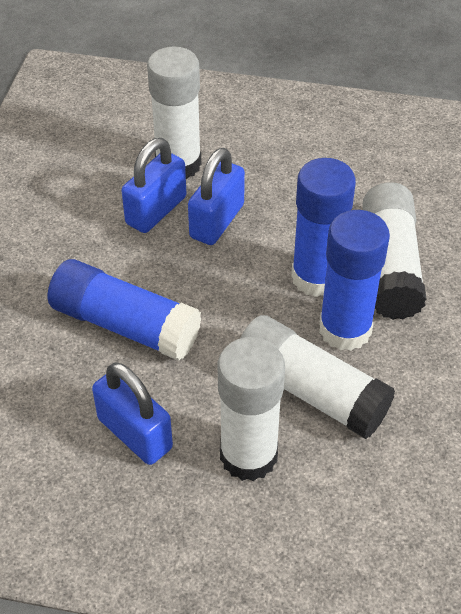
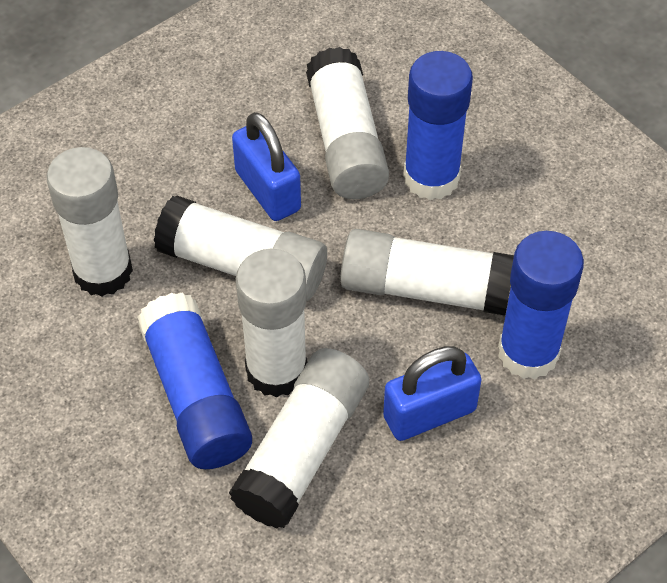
blue padlock: 3 -> 2
white glue stick: 4 -> 6

